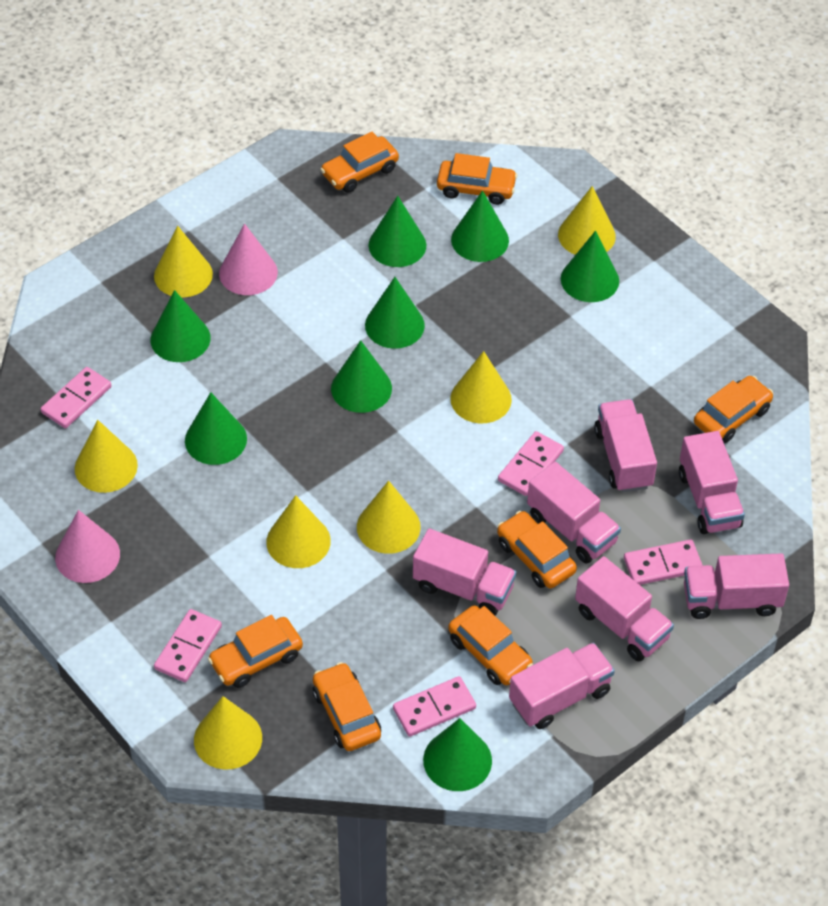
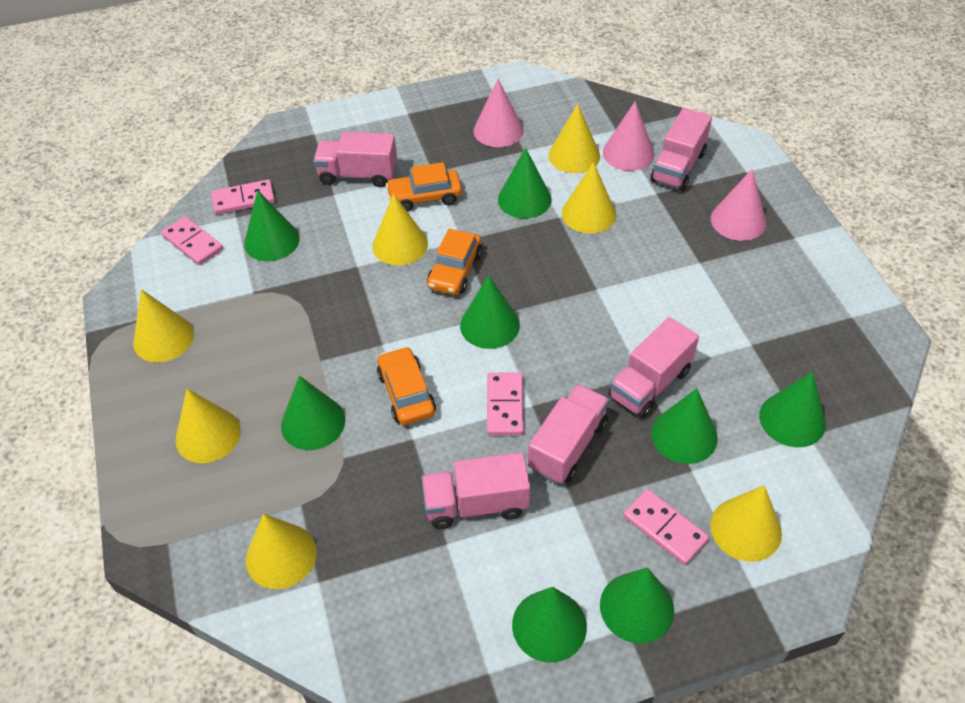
orange car: 7 -> 3
pink cone: 2 -> 3
pink domino: 5 -> 4
pink truck: 7 -> 5

